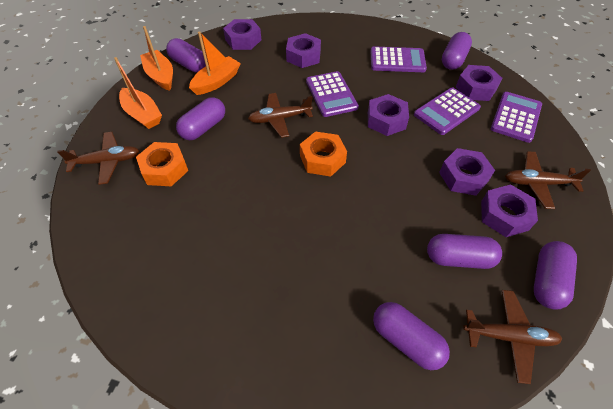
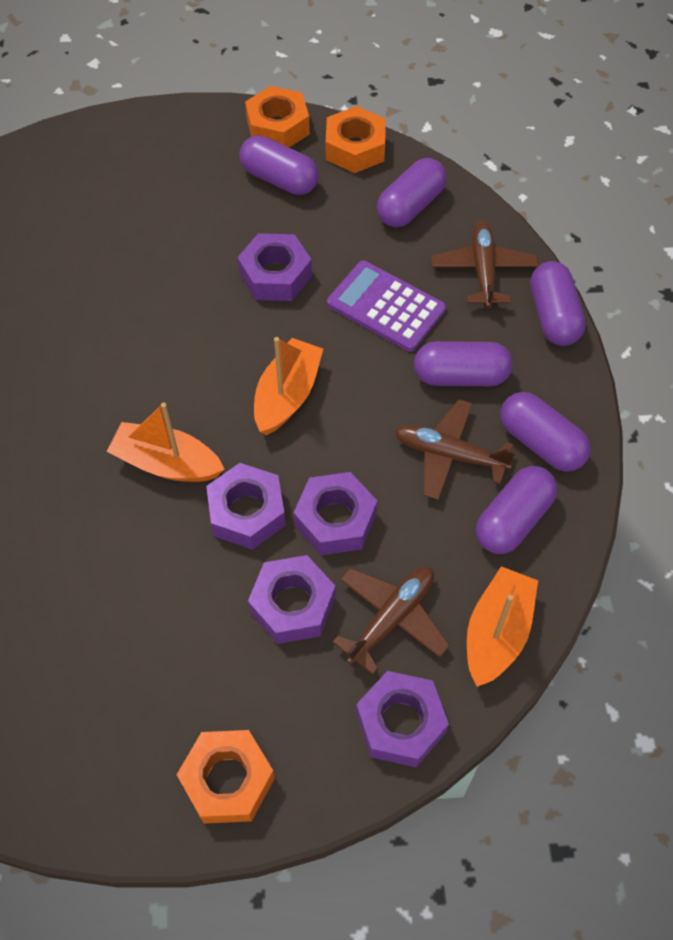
brown plane: 4 -> 3
orange nut: 2 -> 3
purple calculator: 4 -> 1
purple nut: 6 -> 5

